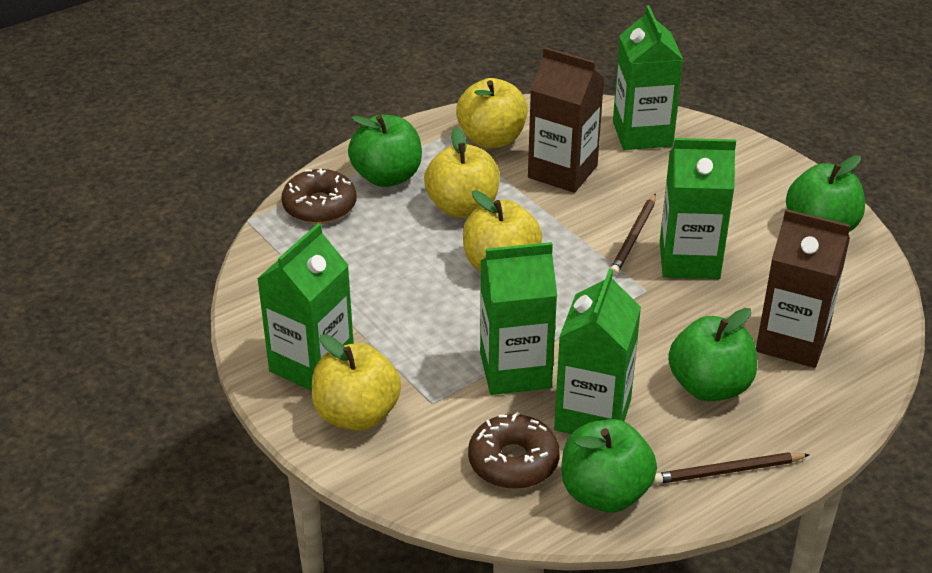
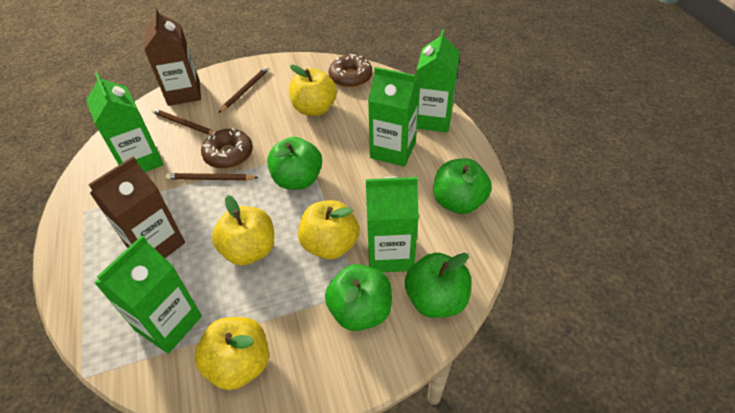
brown pencil: 2 -> 3

